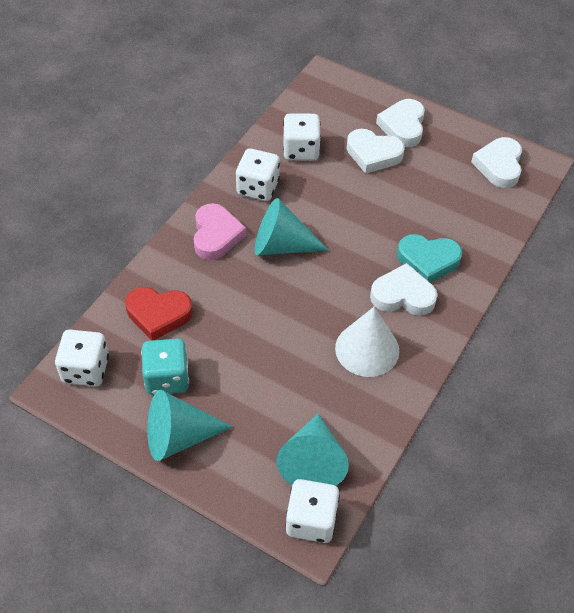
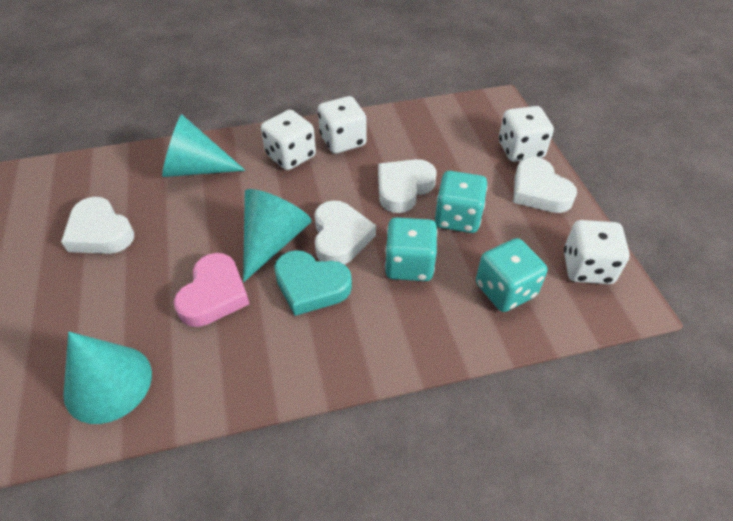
red heart: 1 -> 0
turquoise dice: 1 -> 3
white cone: 1 -> 0

